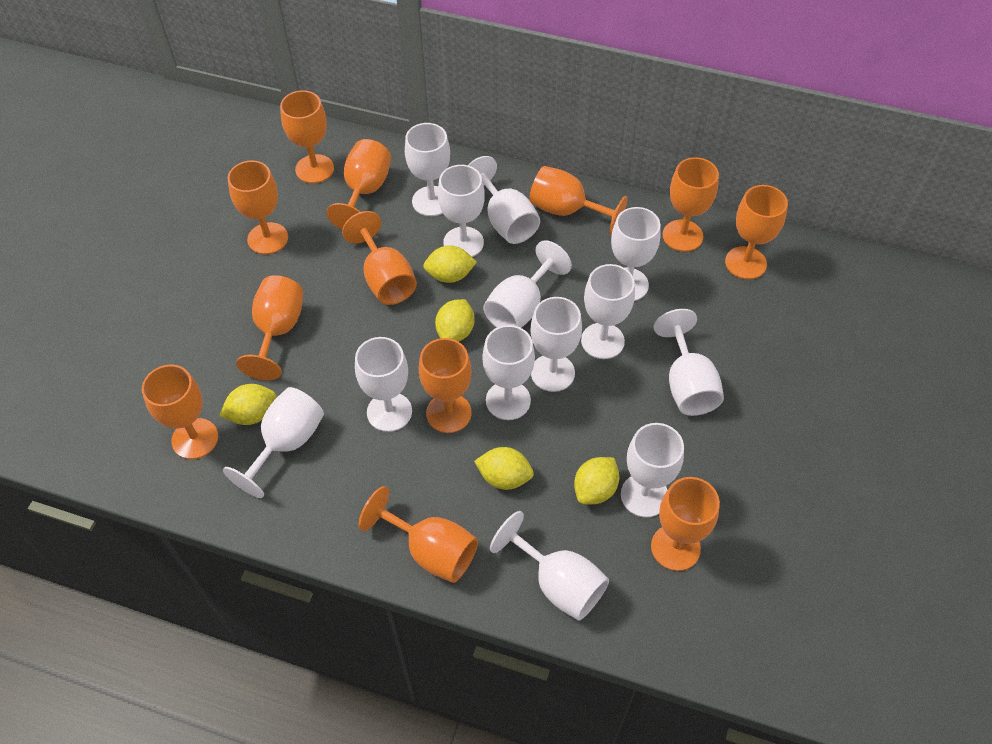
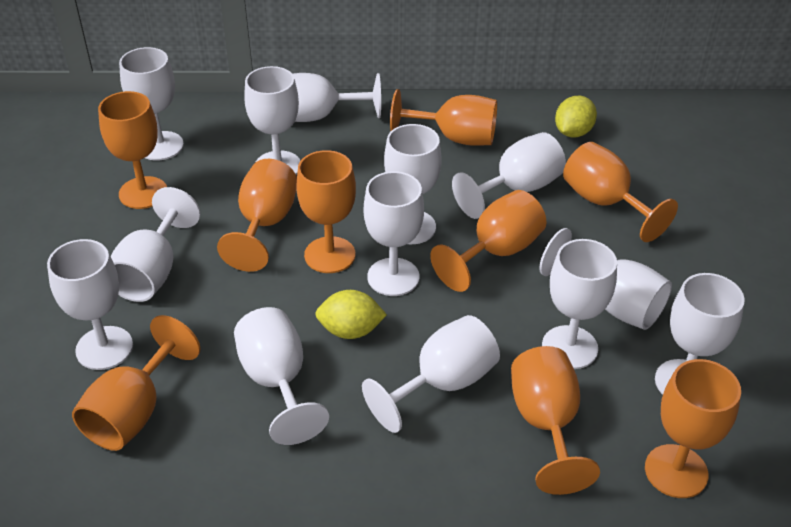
orange goblet: 12 -> 9
yellow lemon: 5 -> 2

